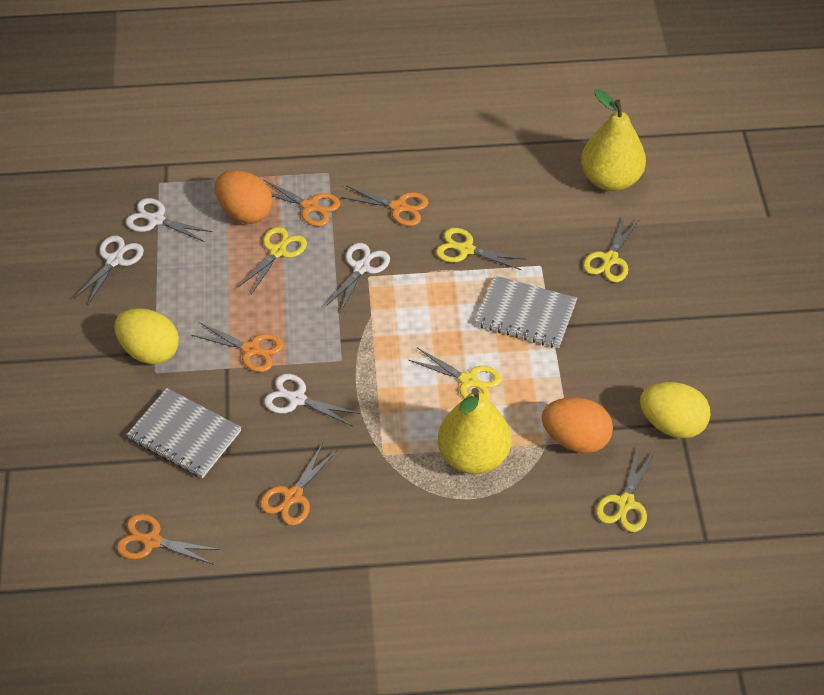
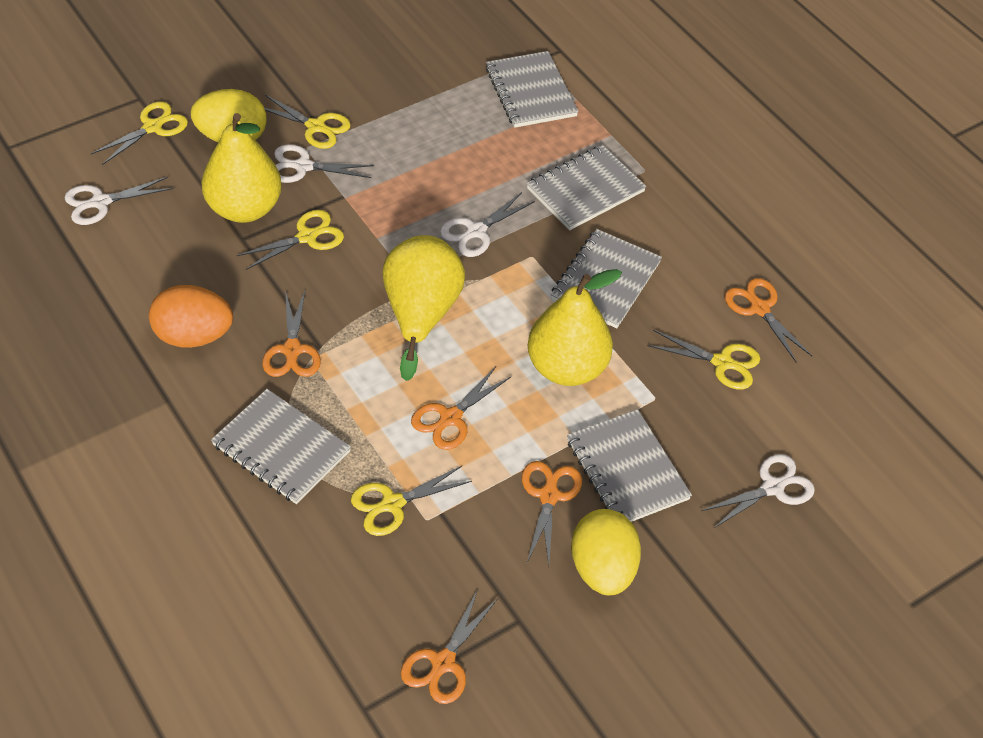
grey notebook: 2 -> 5
orange egg: 2 -> 1
yellow pear: 2 -> 3

